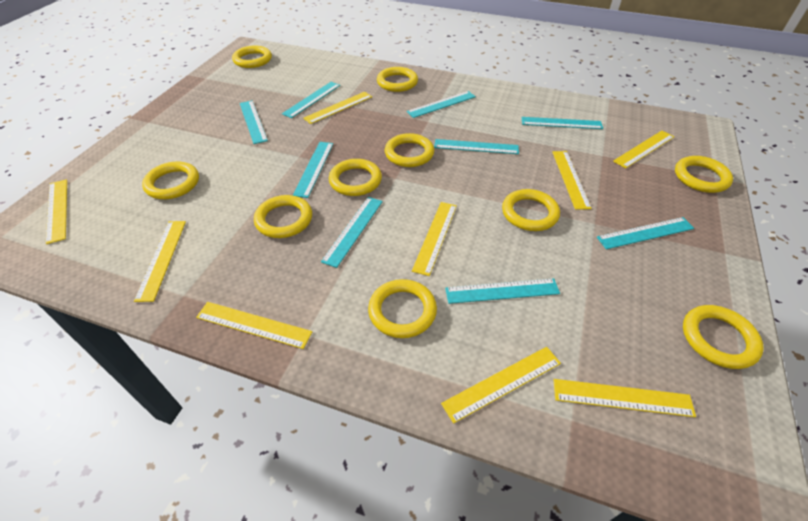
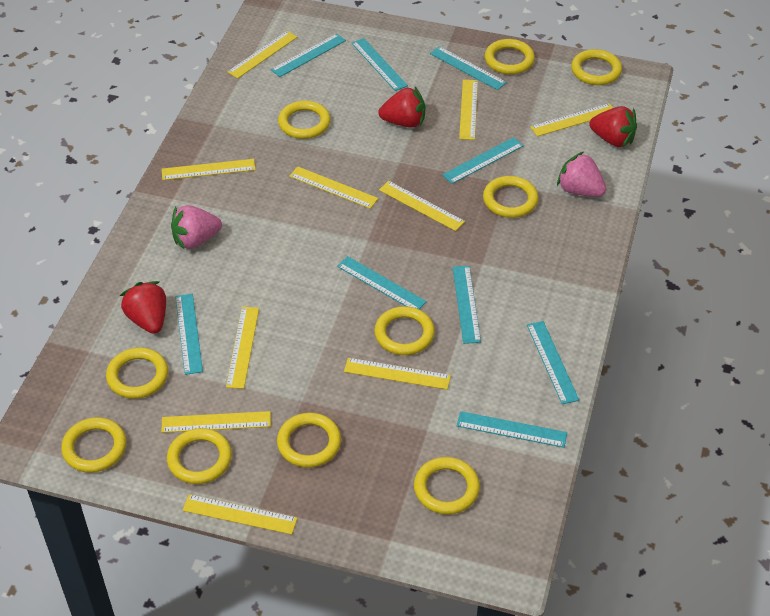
pink strawberry: 0 -> 2
red strawberry: 0 -> 3
yellow ruler: 9 -> 10

